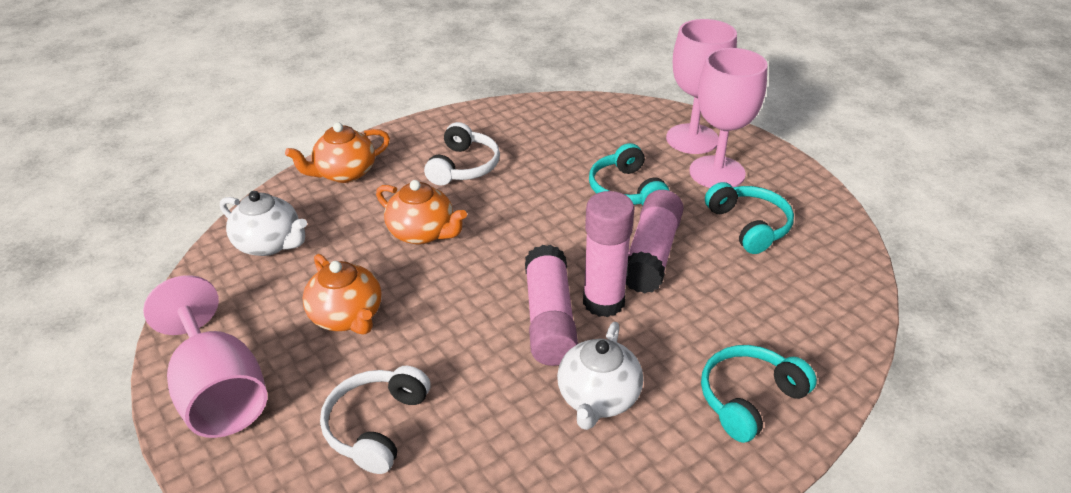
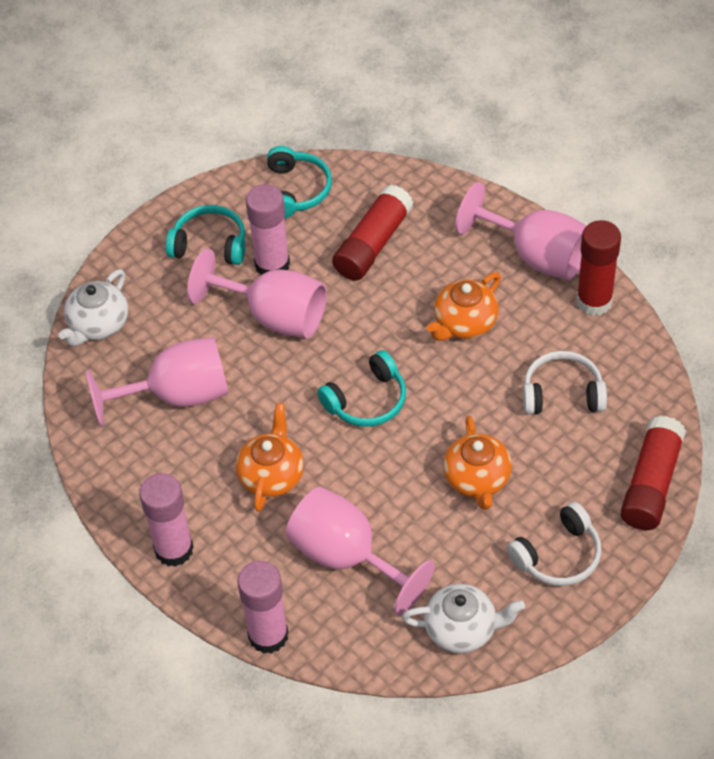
pink goblet: 3 -> 4
red glue stick: 0 -> 3

